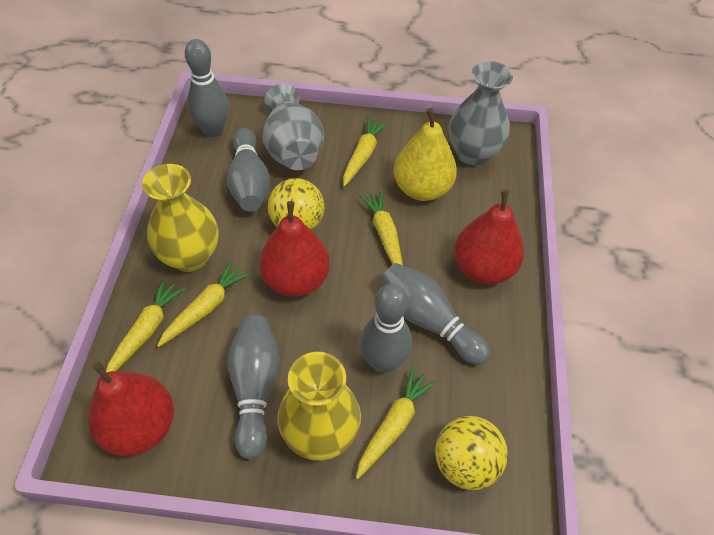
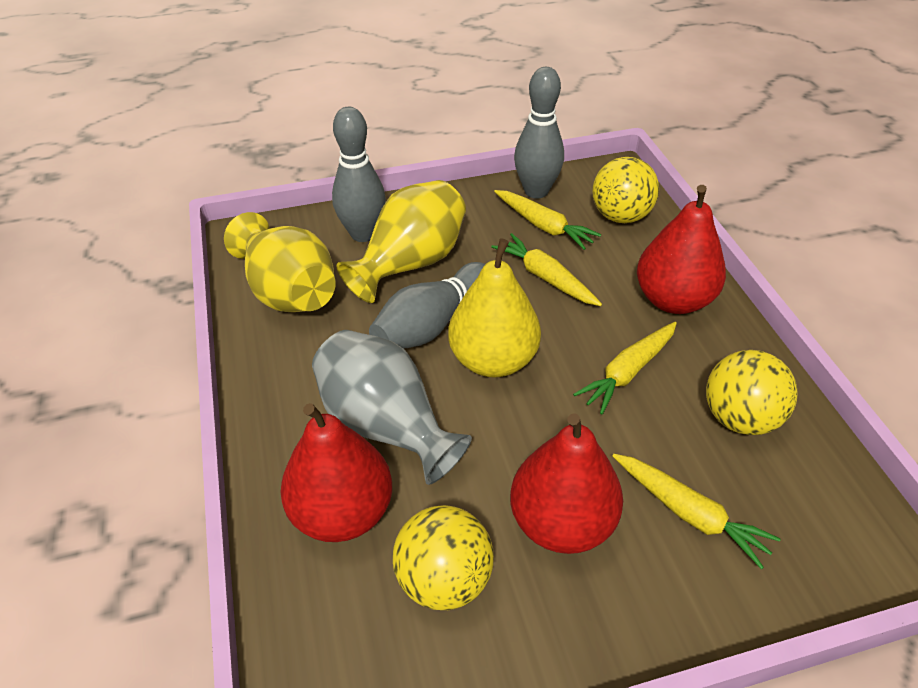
grey bowling pin: 5 -> 3
grey vase: 2 -> 1
yellow ball: 2 -> 3
yellow carrot: 5 -> 4

